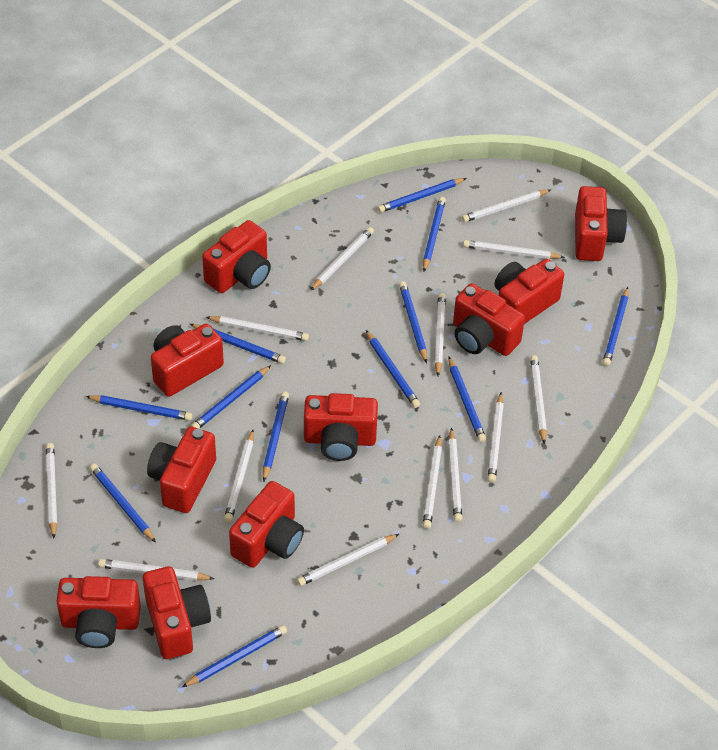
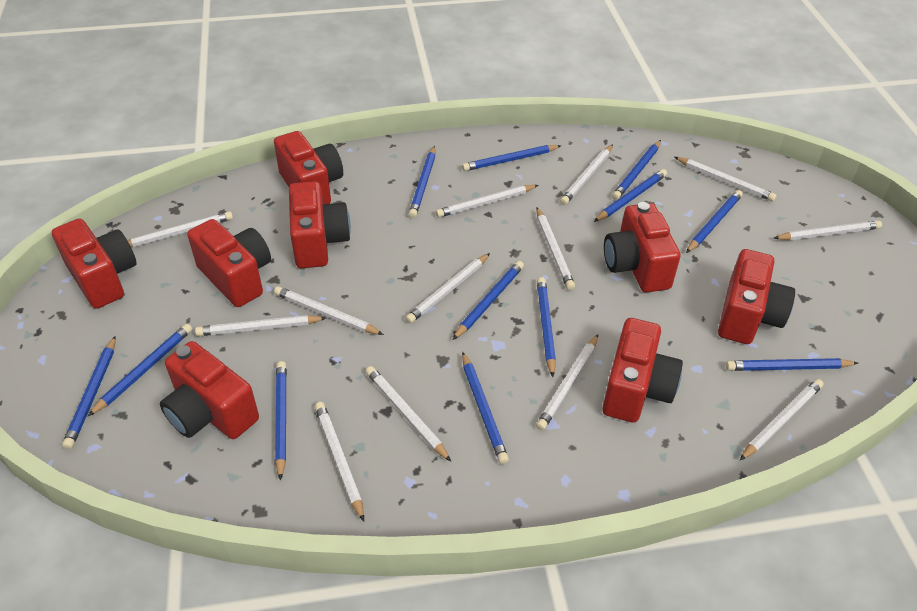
red camera: 10 -> 8

